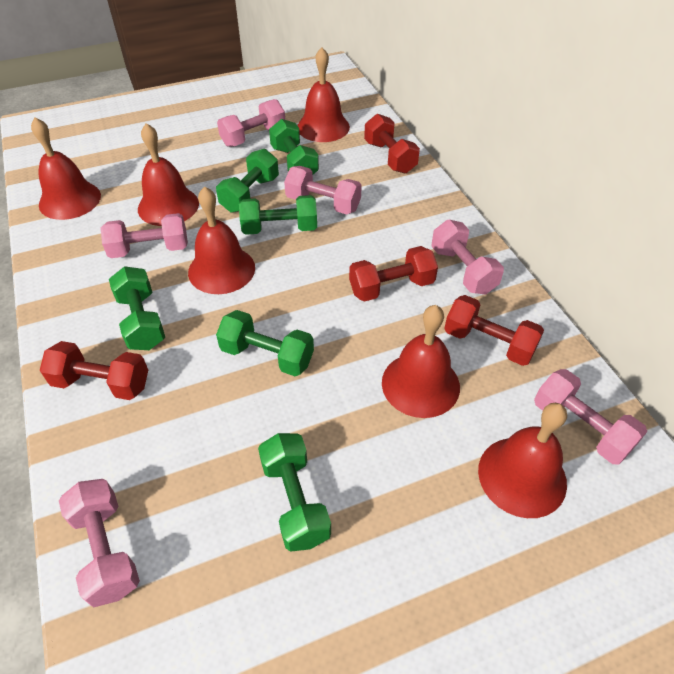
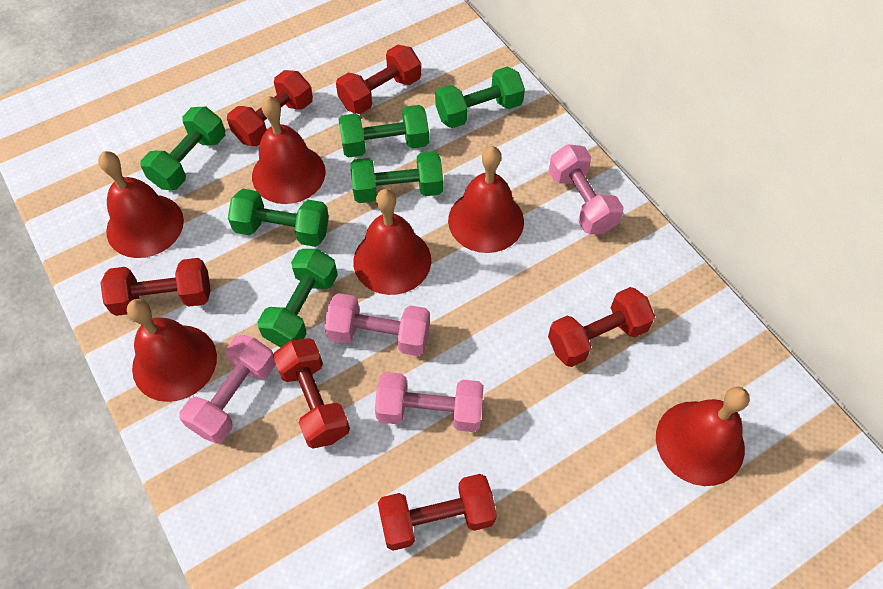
pink dumbbell: 6 -> 4
red dumbbell: 4 -> 6

